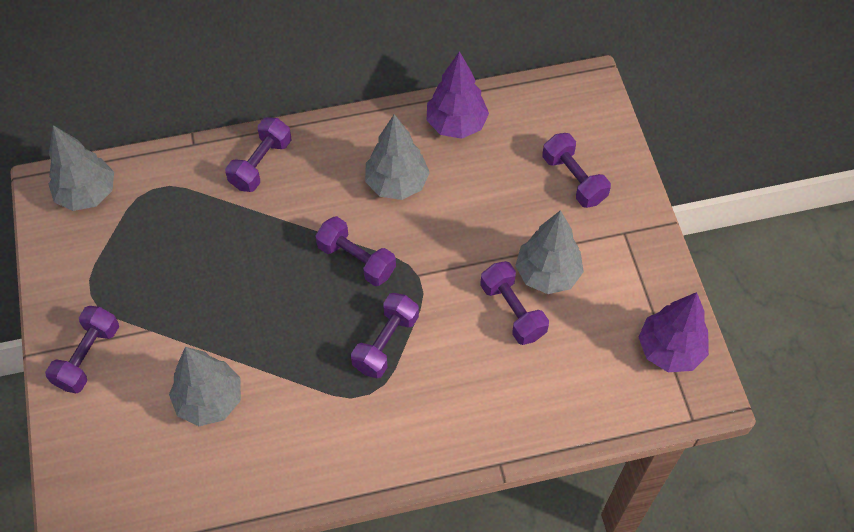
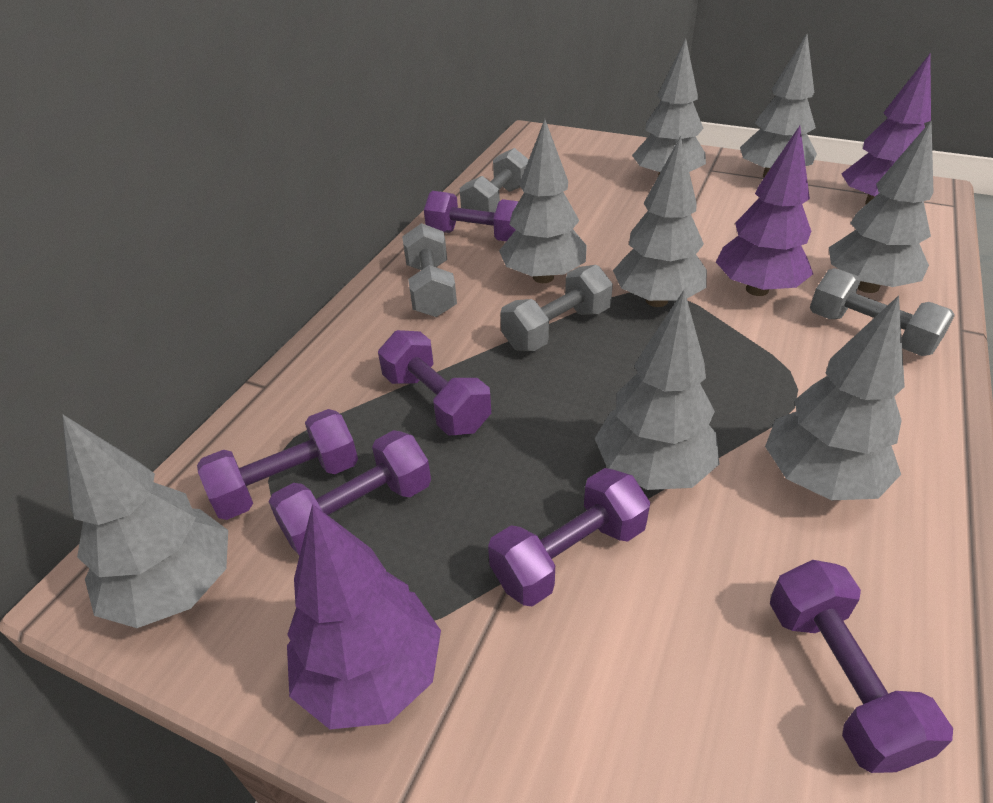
grey dumbbell: 0 -> 4
grey tree: 4 -> 8
purple tree: 2 -> 3

